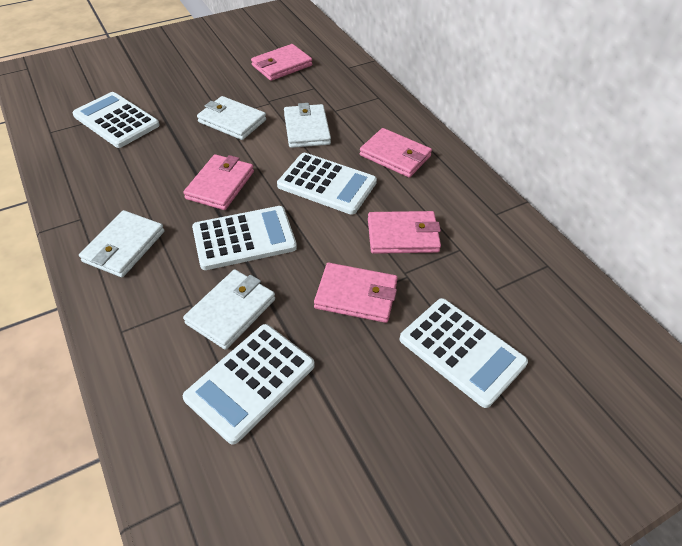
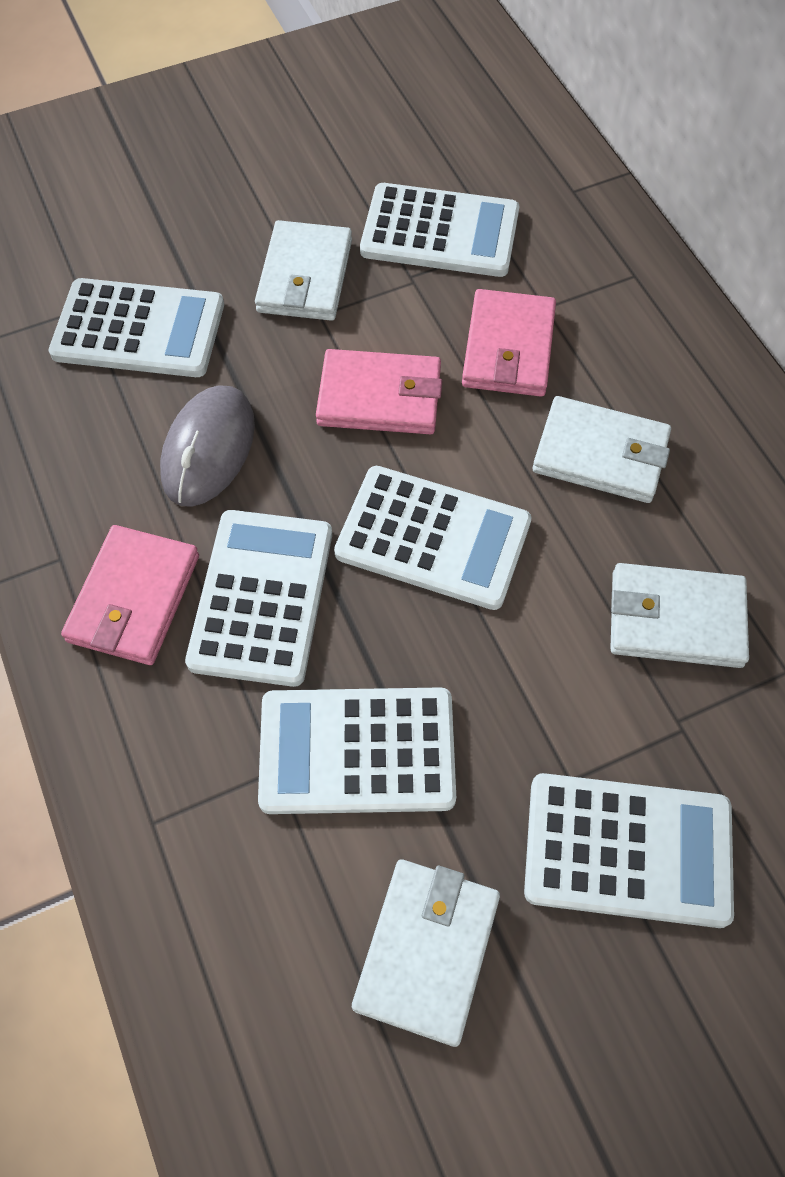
grey mouse: 0 -> 1
pink wallet: 5 -> 3
white calculator: 5 -> 6

